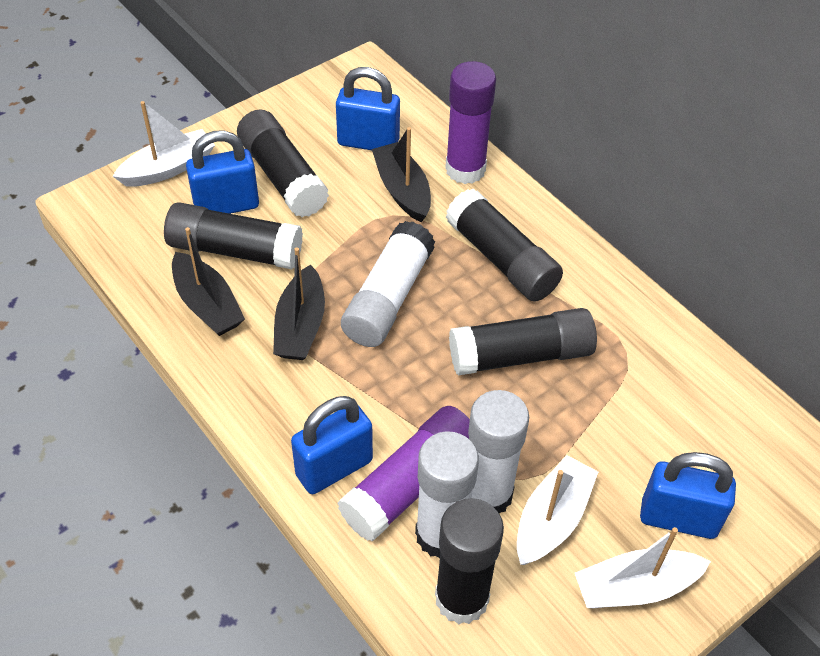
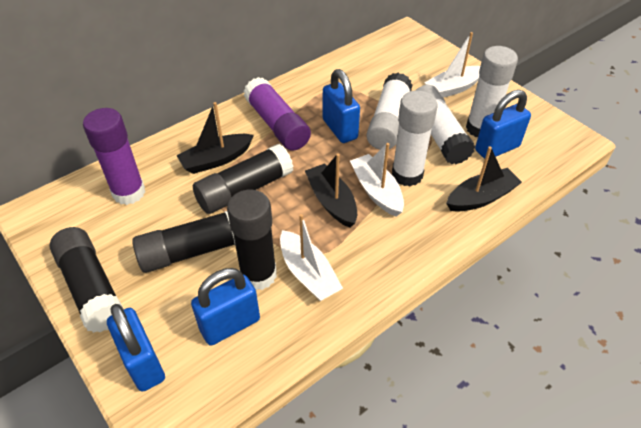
black glue stick: 5 -> 4
white glue stick: 3 -> 4

